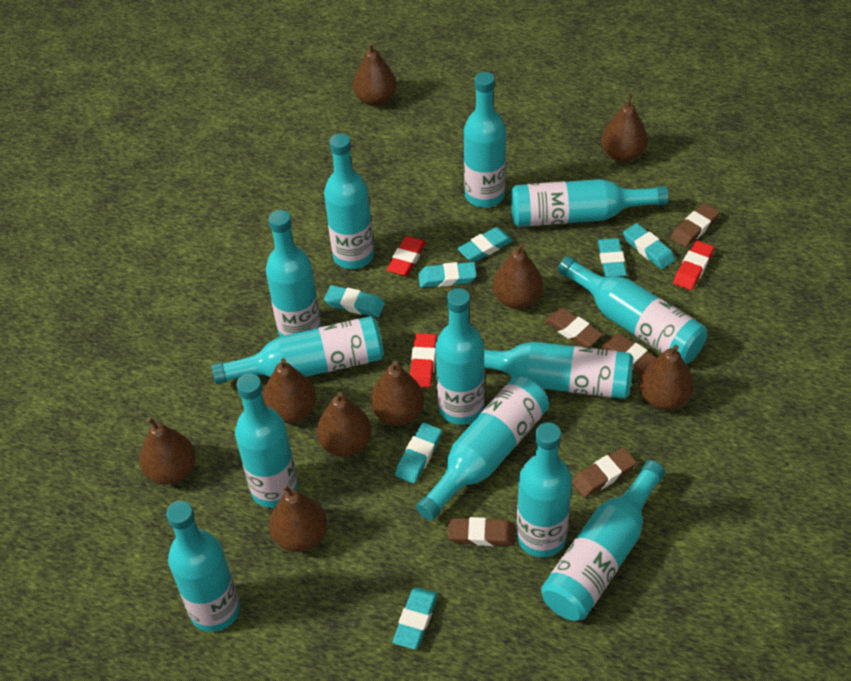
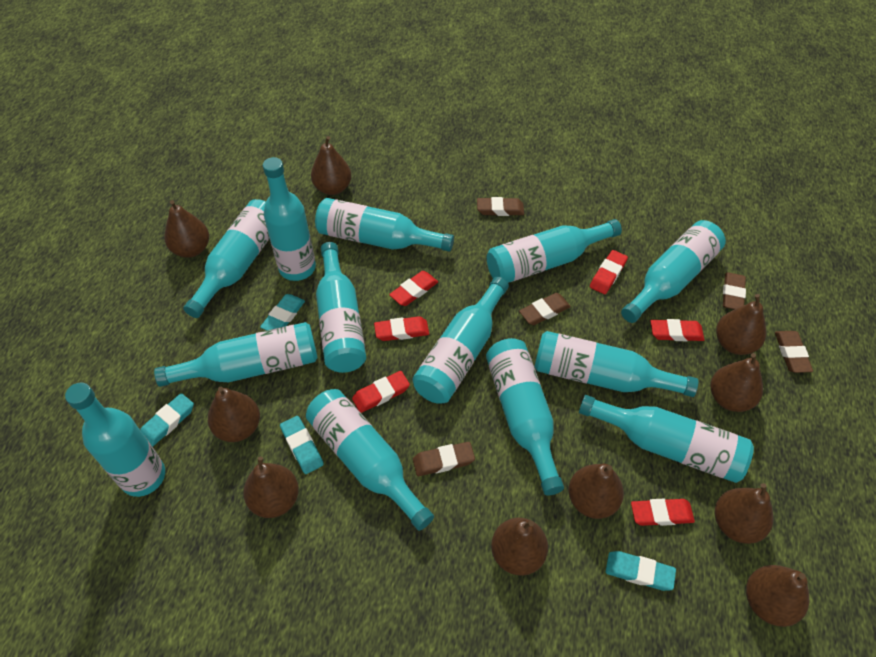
brown pear: 9 -> 10
red eraser: 3 -> 6
turquoise eraser: 7 -> 4

